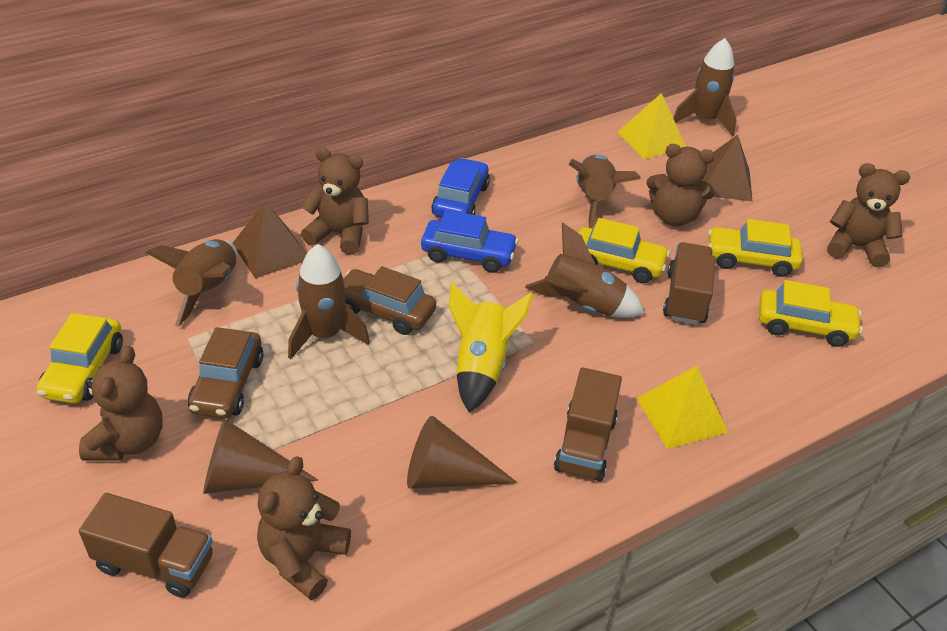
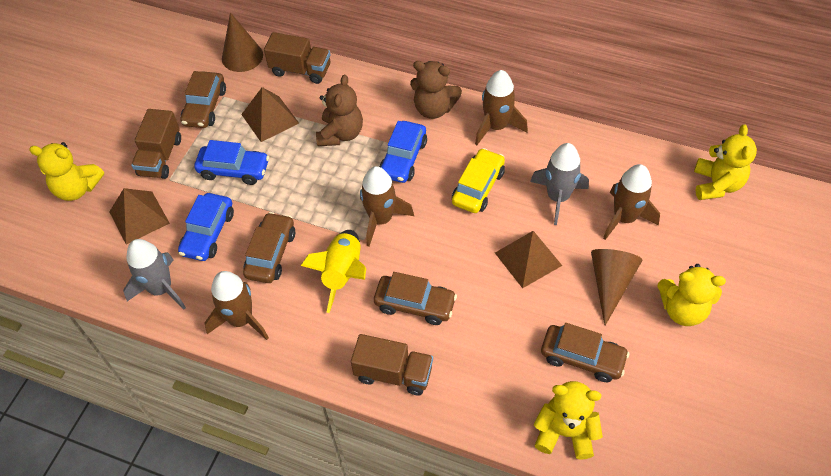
blue car: 2 -> 3
brown car: 2 -> 4
brown pyramid: 2 -> 3
brown rocket: 5 -> 4
brown teddy bear: 5 -> 2
grey rocket: 0 -> 2
yellow car: 4 -> 1
yellow pyramid: 2 -> 0
yellow teddy bear: 0 -> 4

